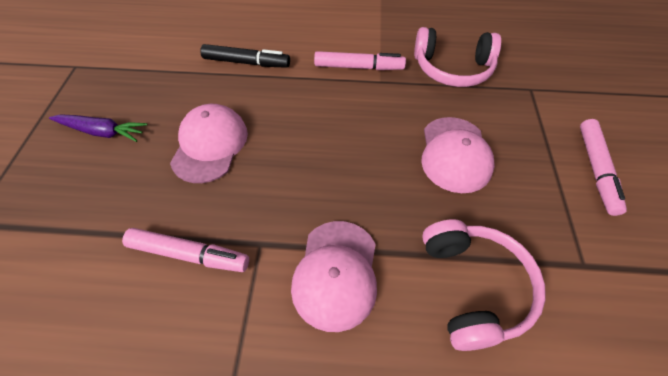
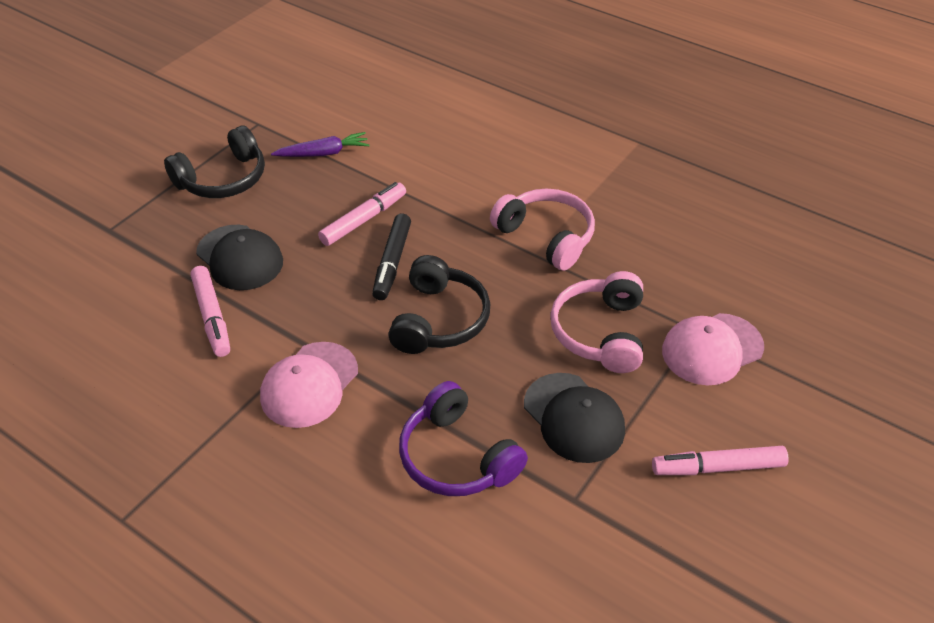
black cap: 0 -> 2
black headphones: 0 -> 2
pink cap: 3 -> 2
purple headphones: 0 -> 1

